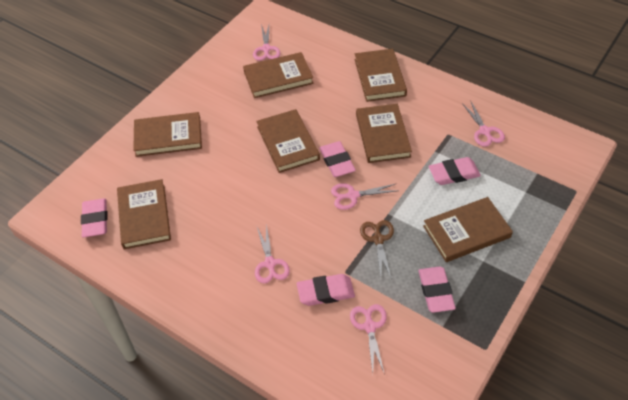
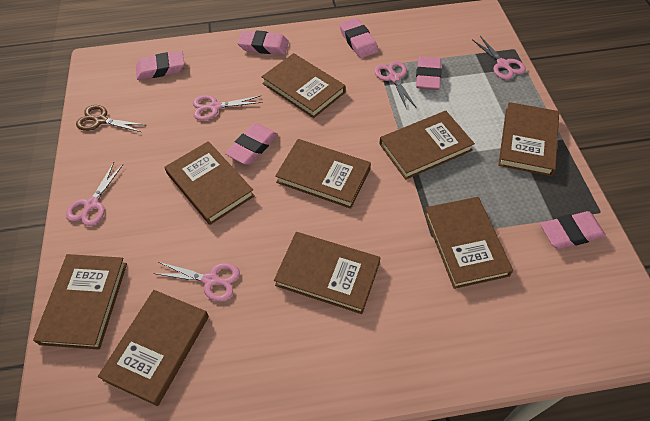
brown book: 7 -> 9
pink eraser: 5 -> 6

